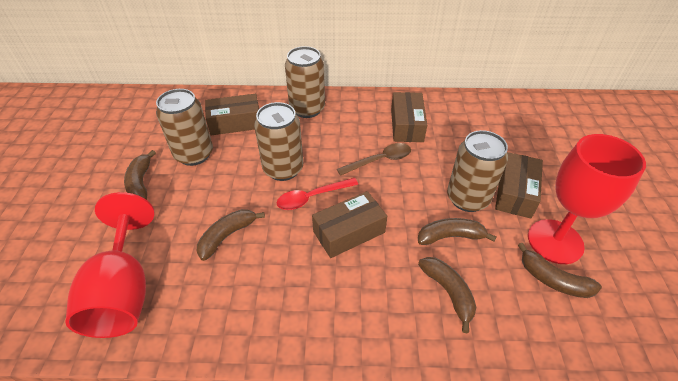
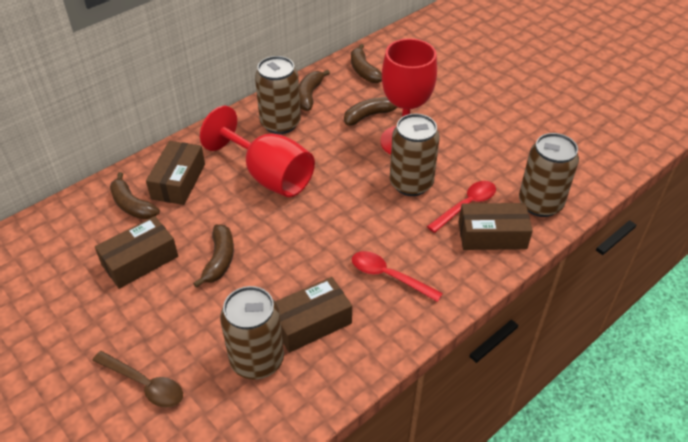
red spoon: 1 -> 2

